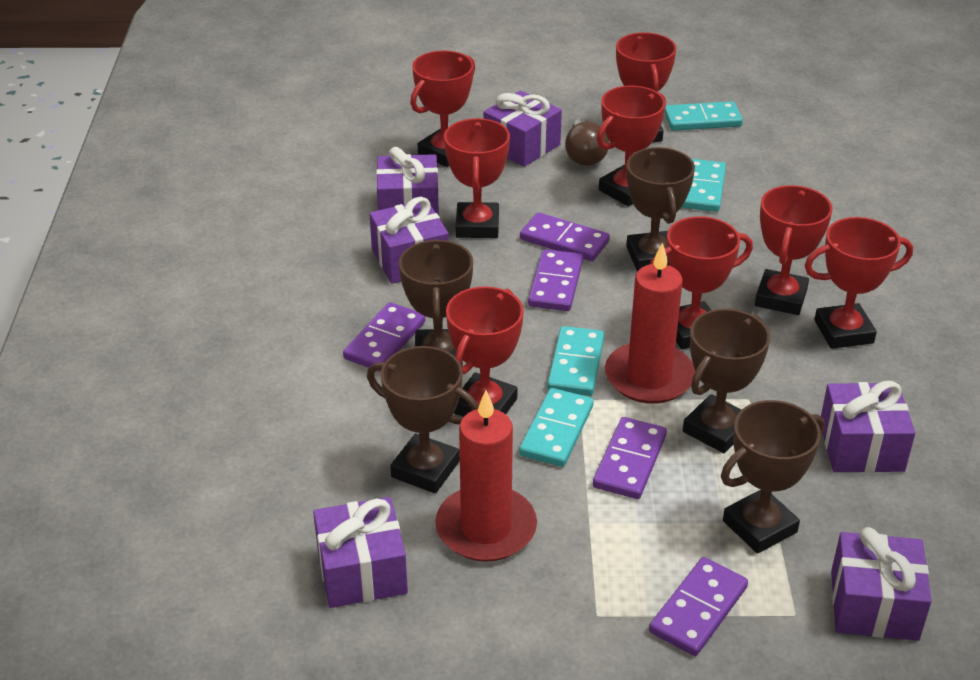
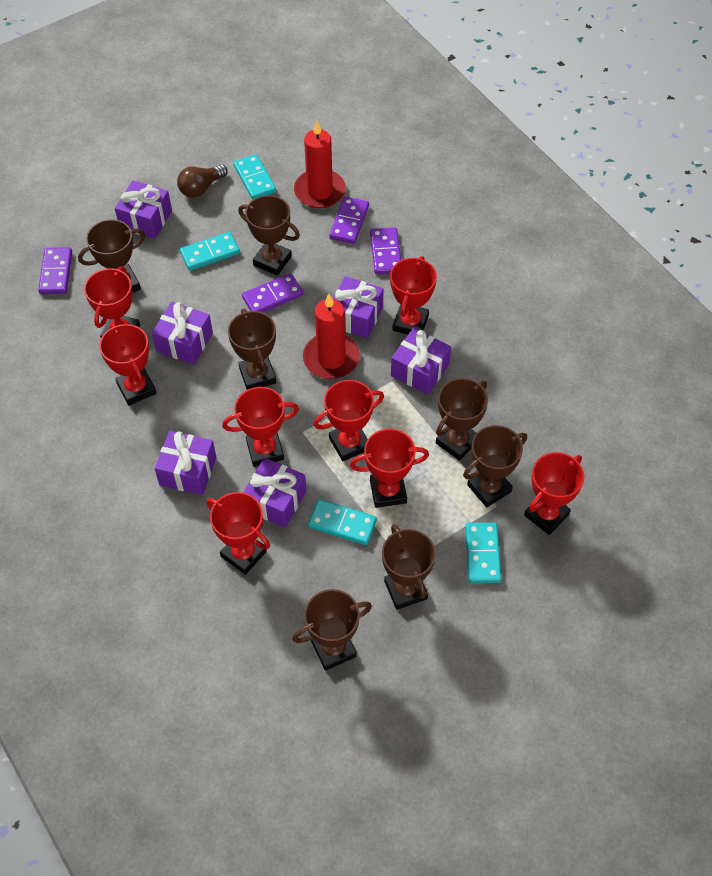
brown trophy: 5 -> 7
purple domino: 5 -> 4

